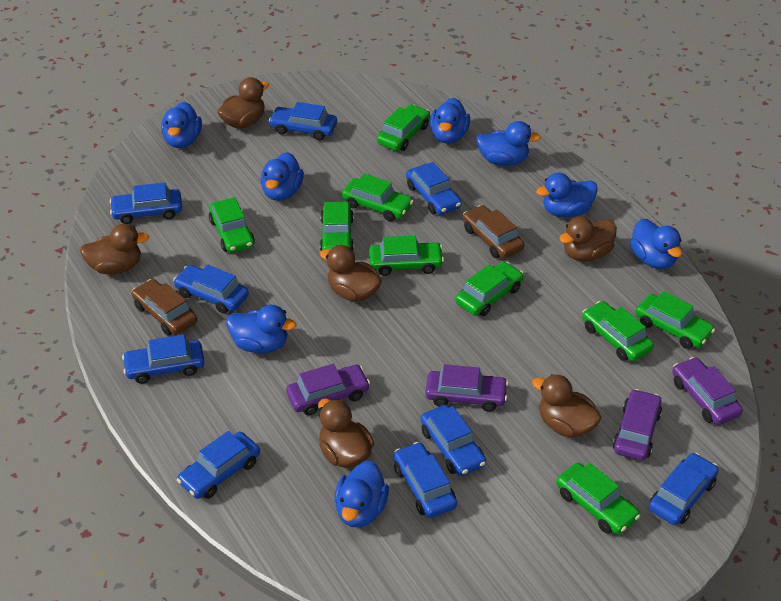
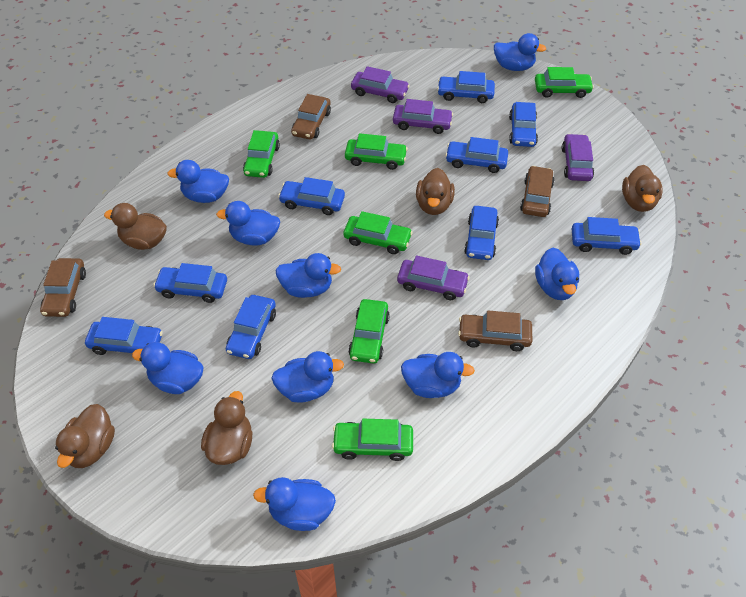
blue duck: 8 -> 9
brown car: 2 -> 4
brown duck: 6 -> 5
green car: 9 -> 6

